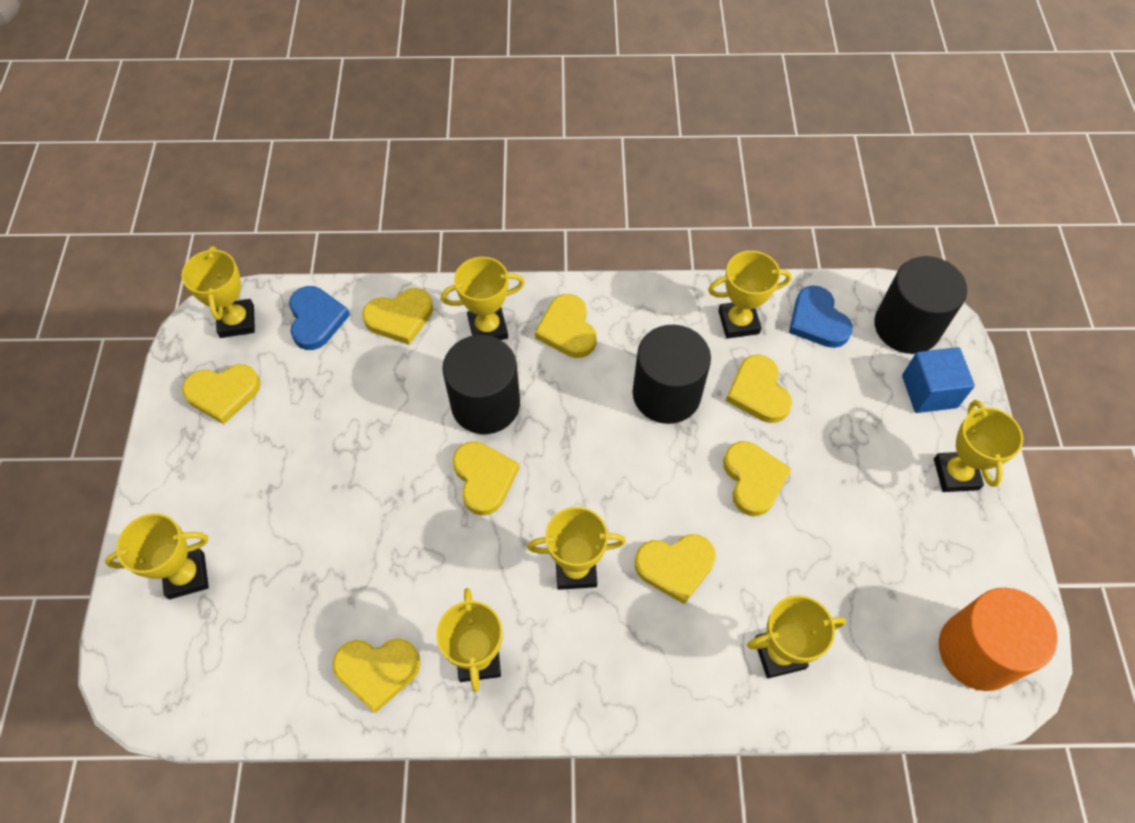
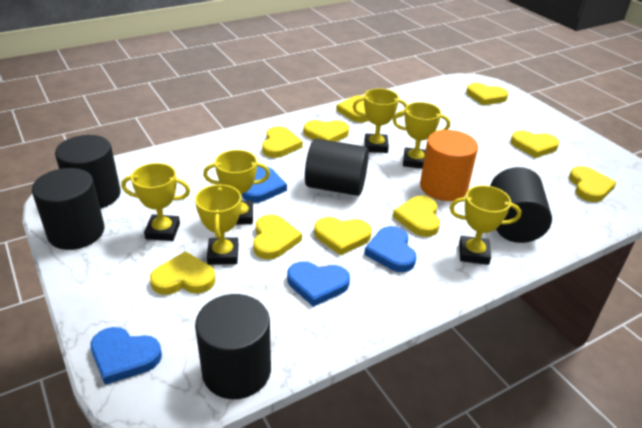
black cylinder: 3 -> 5
blue cube: 1 -> 0
blue heart: 2 -> 4
yellow heart: 8 -> 10
yellow trophy: 8 -> 6

